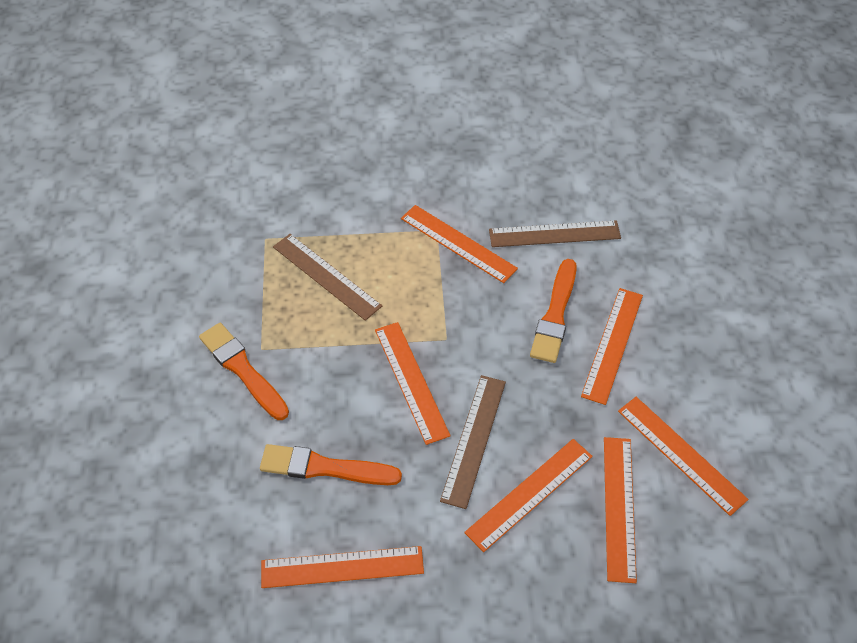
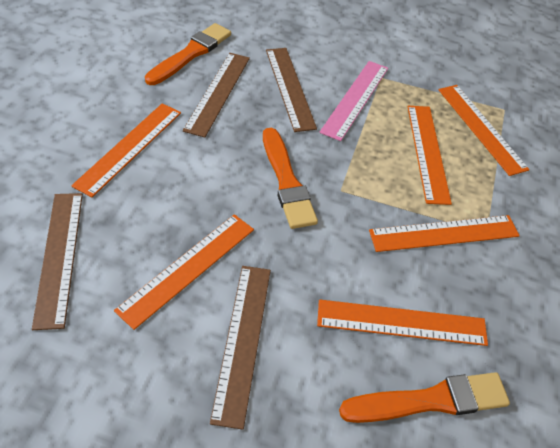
brown ruler: 3 -> 4
orange ruler: 7 -> 6
pink ruler: 0 -> 1

